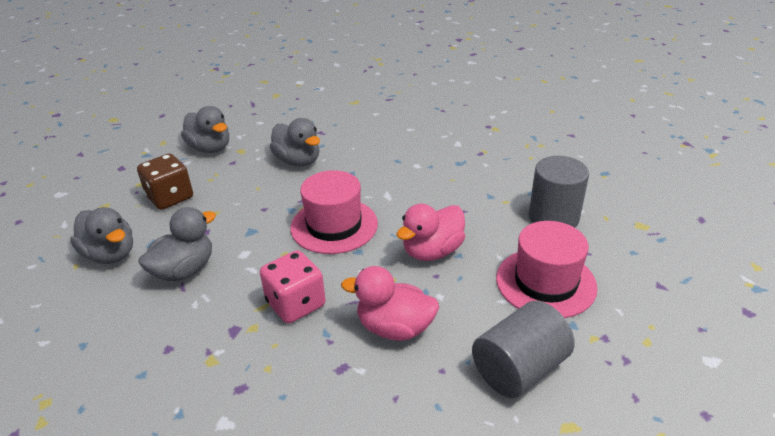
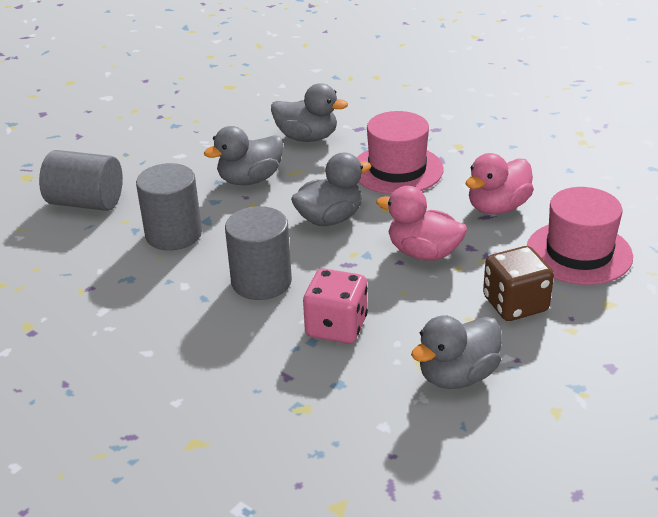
grey cylinder: 2 -> 3

